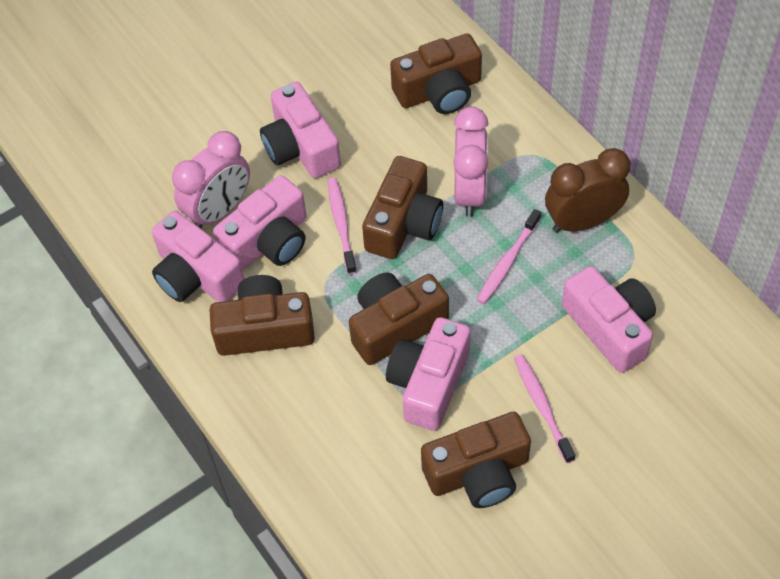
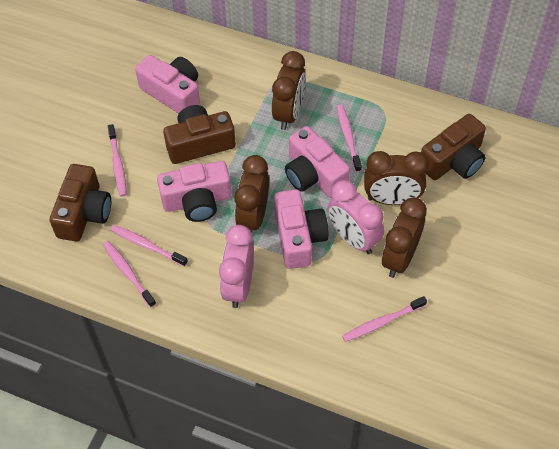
brown camera: 5 -> 3
brown clock: 1 -> 4
pink camera: 5 -> 4
pink toothbrush: 3 -> 5

